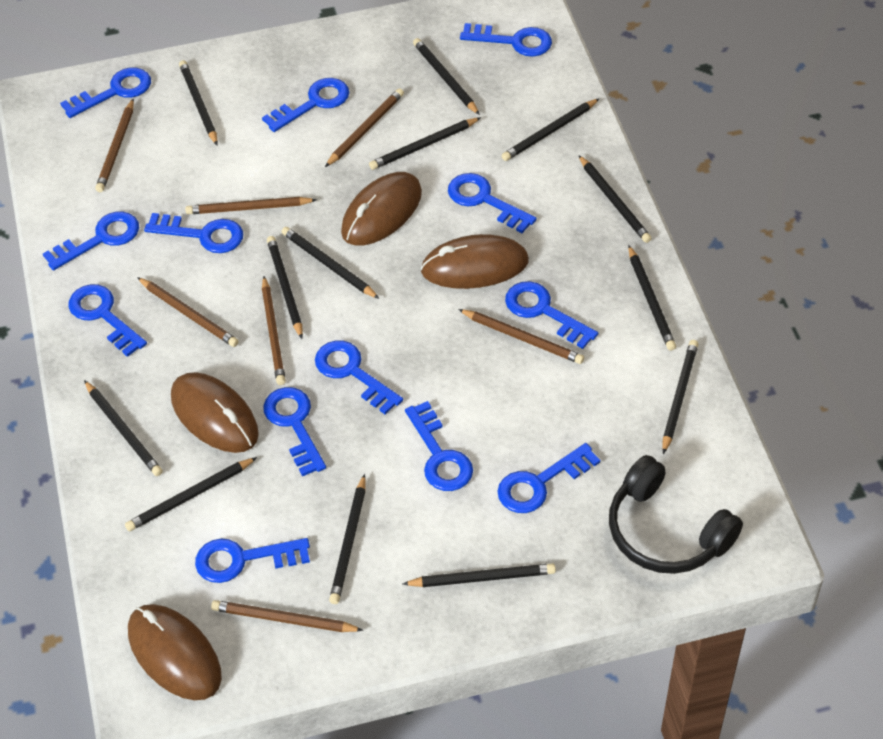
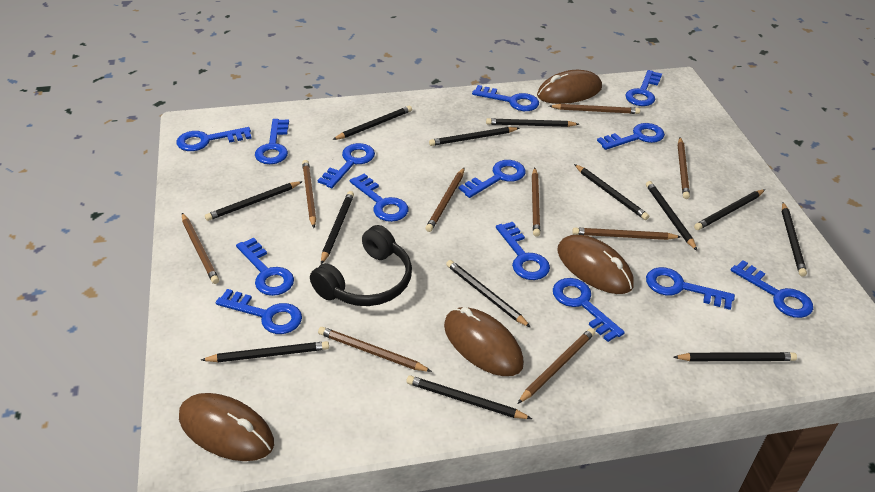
blue key: 13 -> 14
brown pencil: 7 -> 9

